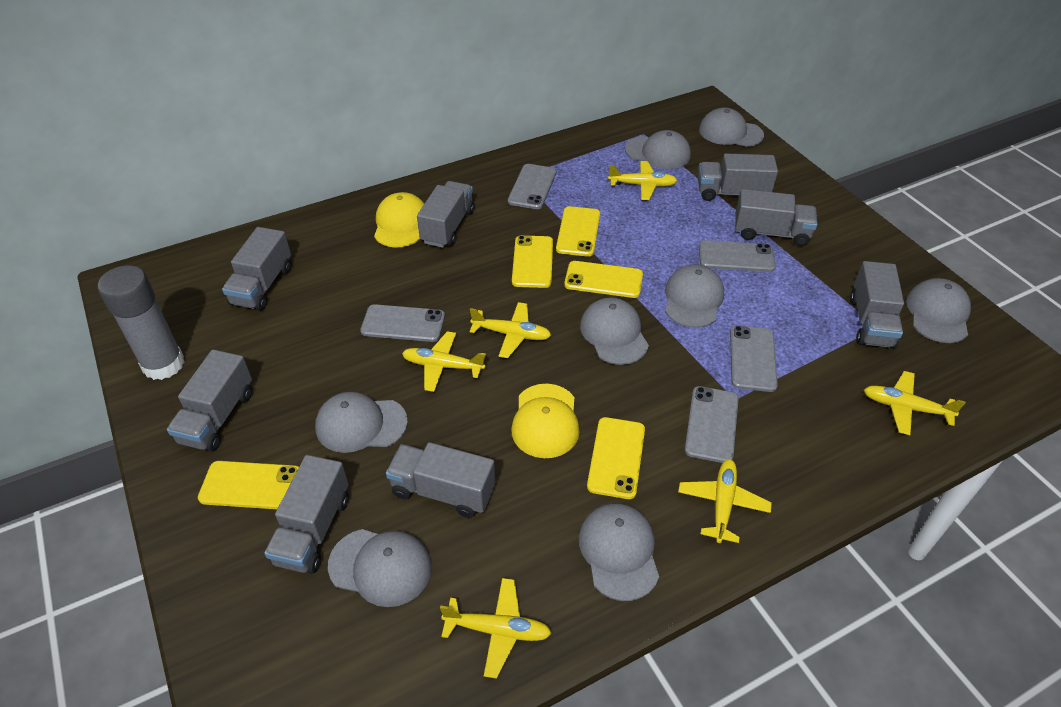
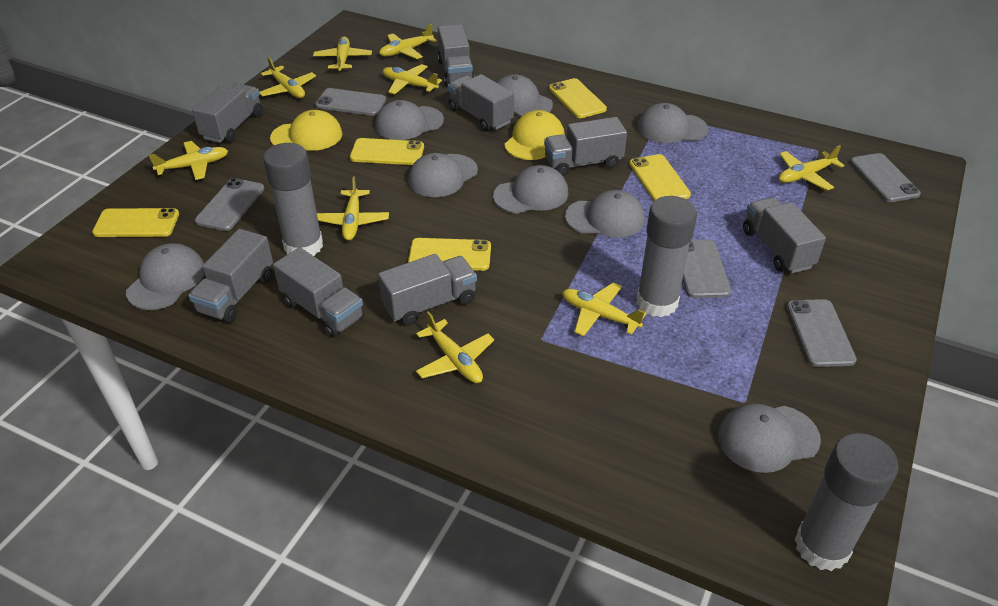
grey glue stick: 1 -> 3
yellow plane: 6 -> 9

